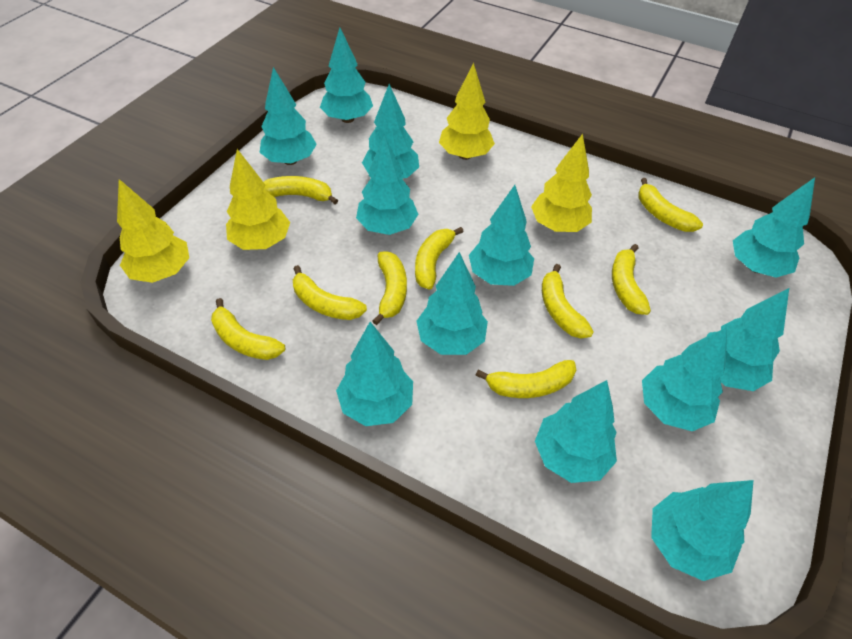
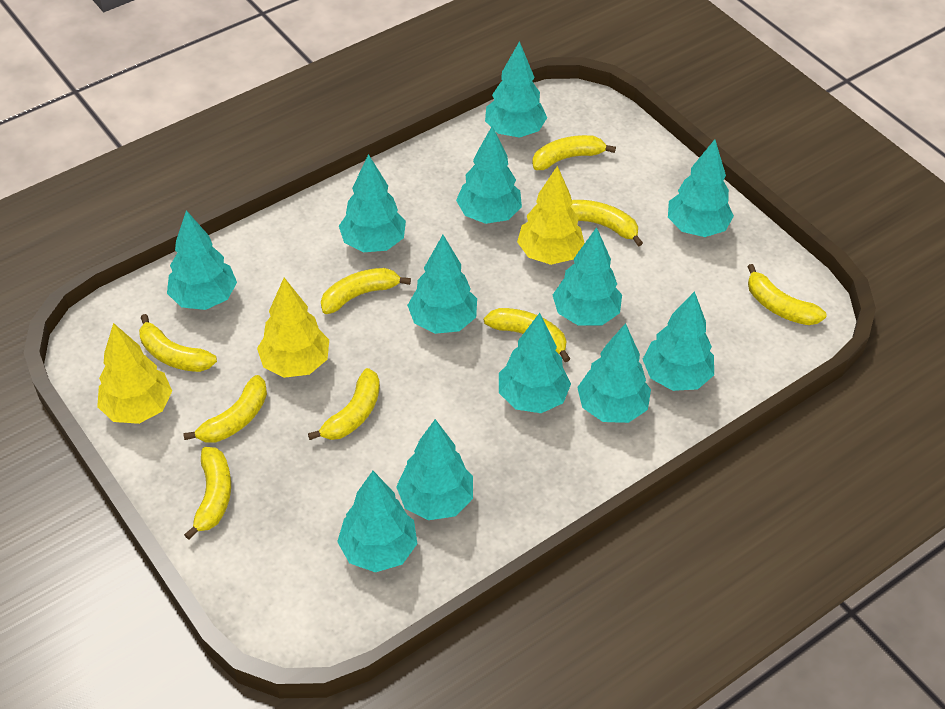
yellow tree: 4 -> 3

